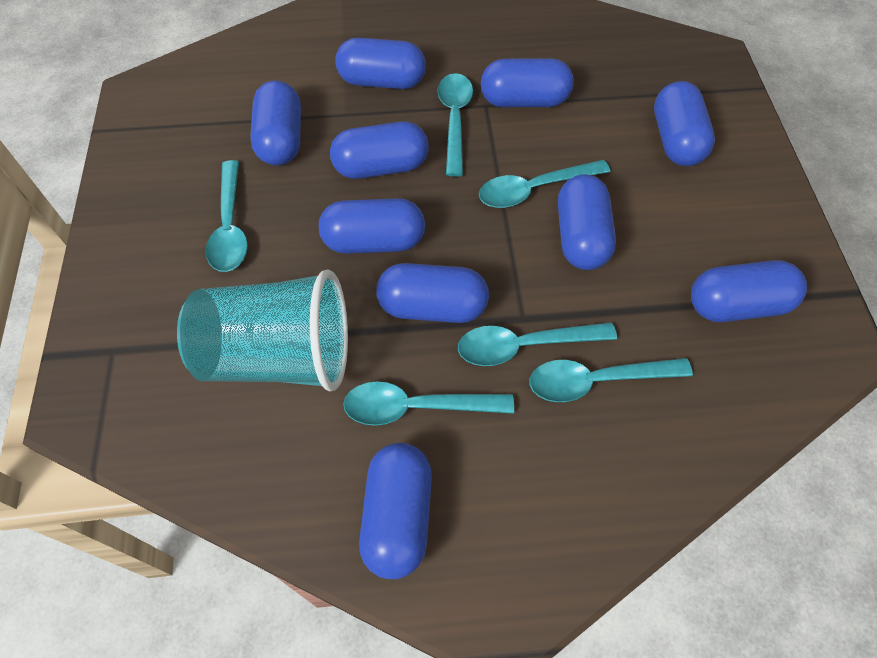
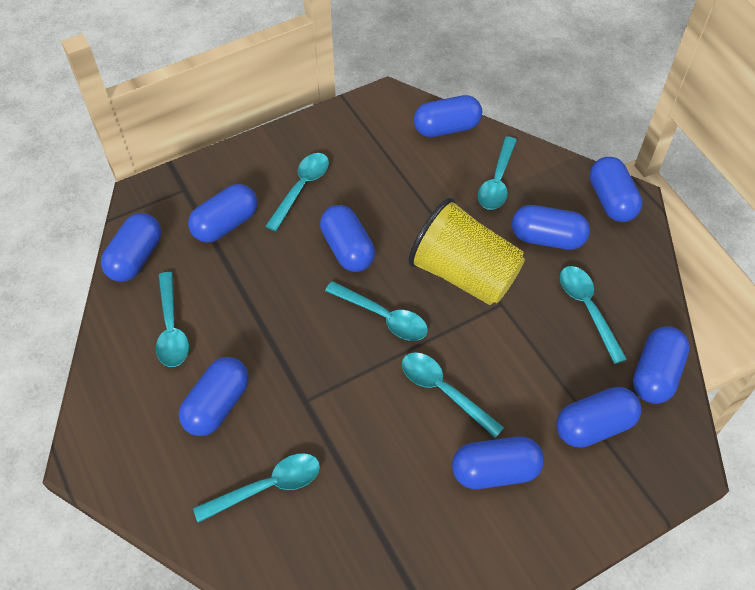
turquoise cup: 1 -> 0
turquoise spoon: 6 -> 7
yellow cup: 0 -> 1

